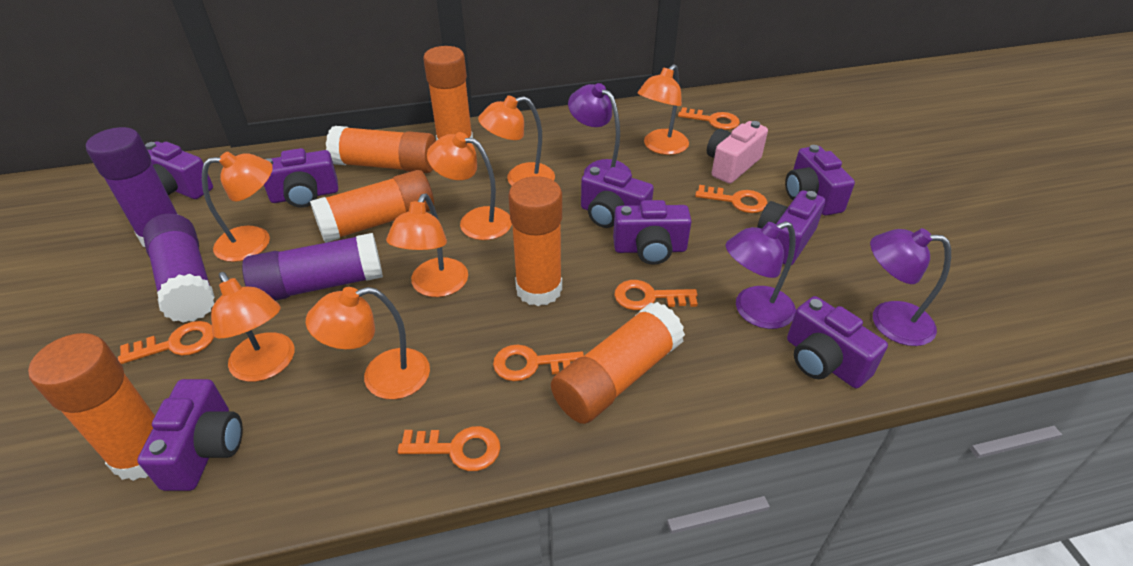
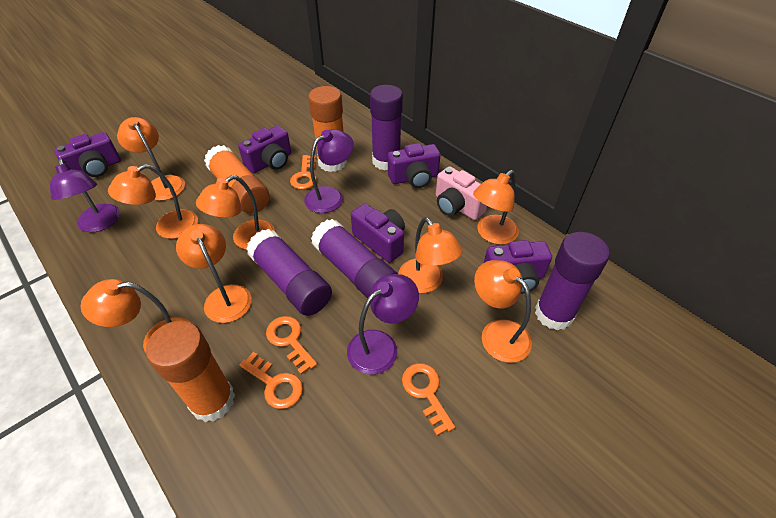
orange glue stick: 6 -> 3
orange key: 6 -> 4
orange lamp: 7 -> 8
purple camera: 8 -> 5
purple glue stick: 3 -> 4

